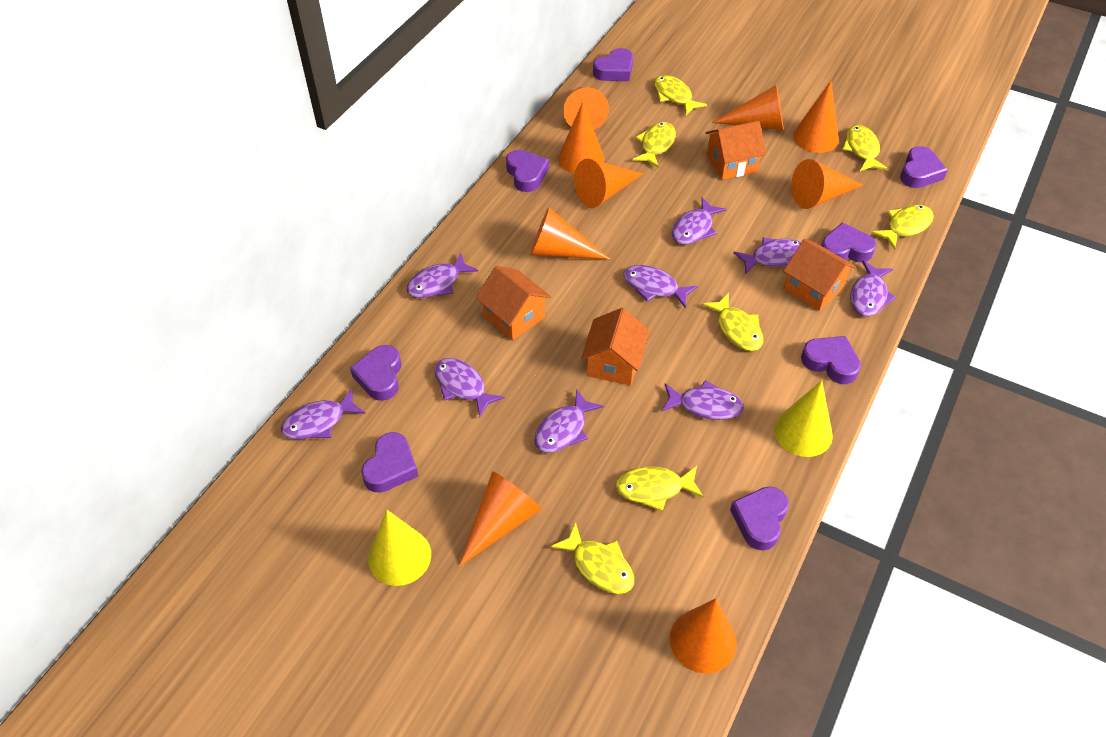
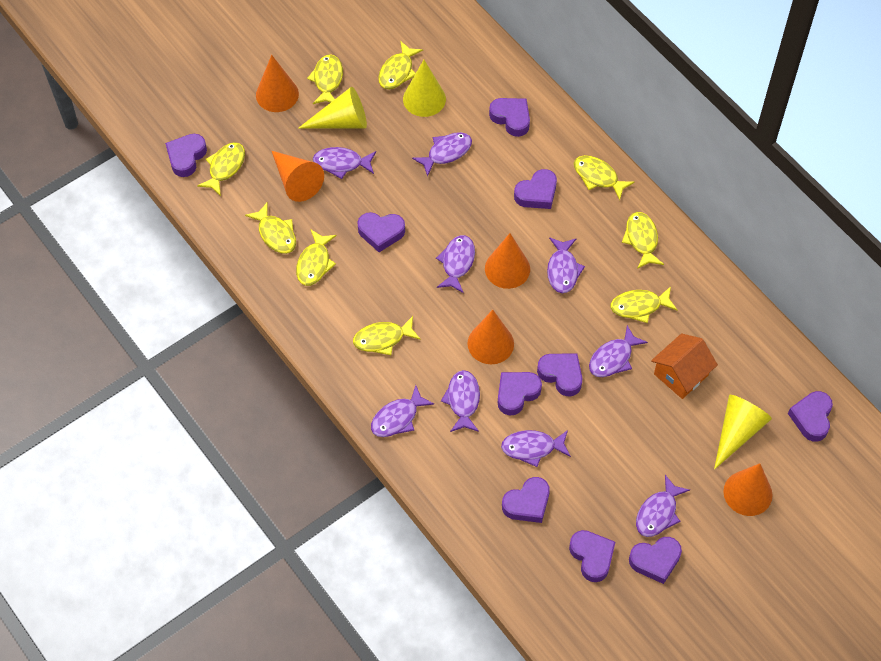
orange cone: 9 -> 5
orange house: 4 -> 1
purple heart: 8 -> 10
yellow cone: 2 -> 3
yellow fish: 7 -> 9

